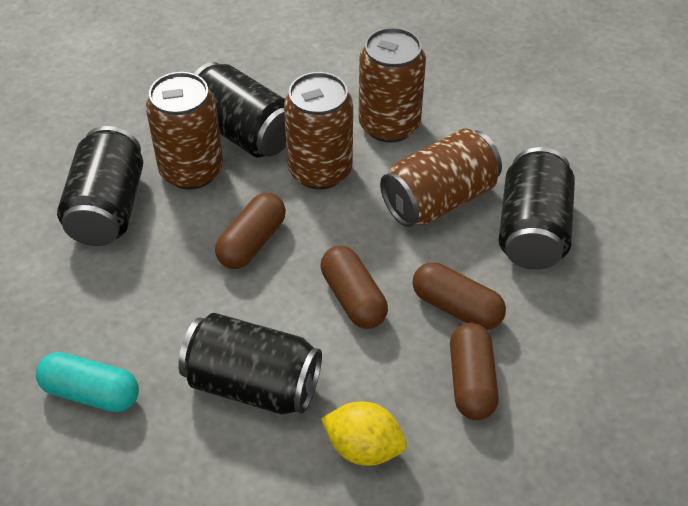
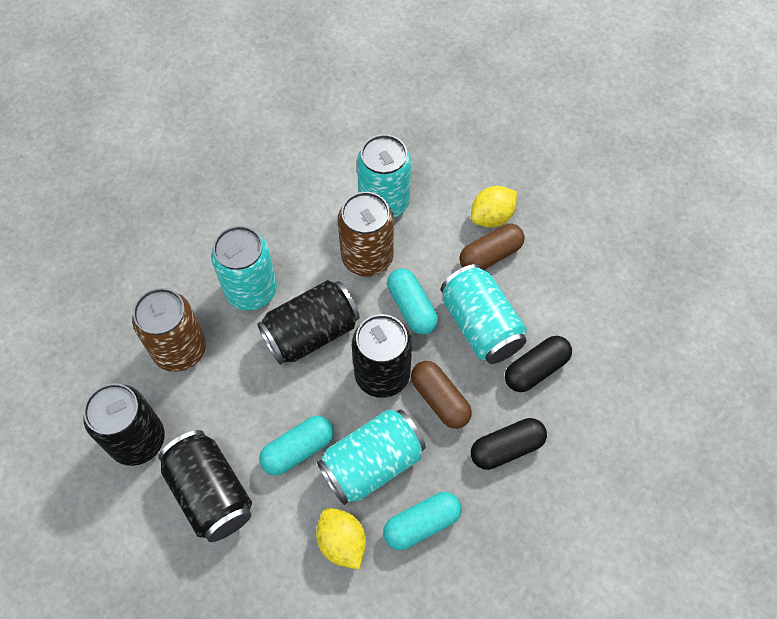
black capsule: 0 -> 2
brown can: 4 -> 2
brown capsule: 4 -> 2
turquoise can: 0 -> 4
turquoise capsule: 1 -> 3
yellow lemon: 1 -> 2

